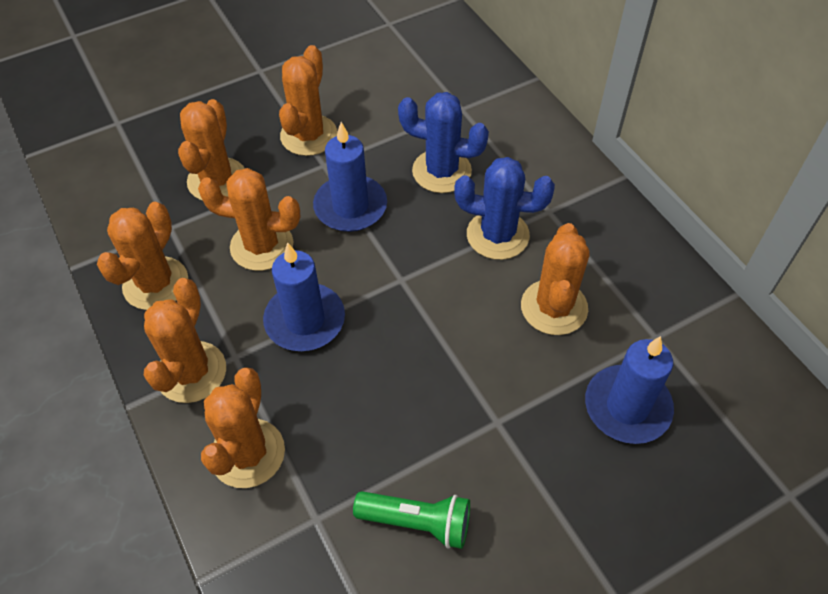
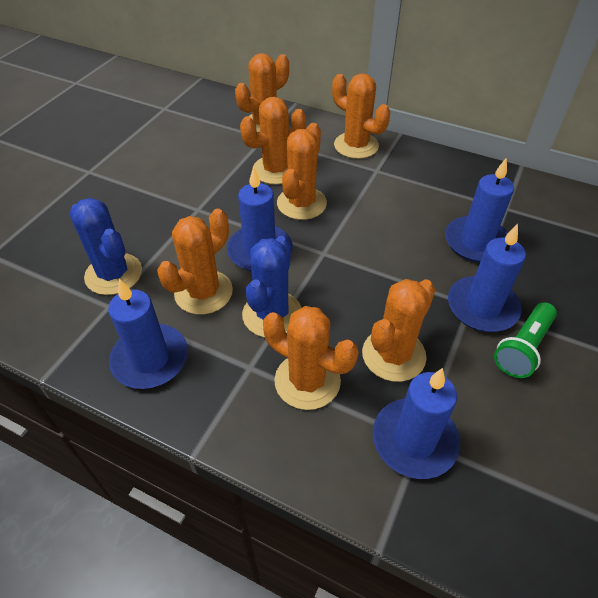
blue candle: 3 -> 5

